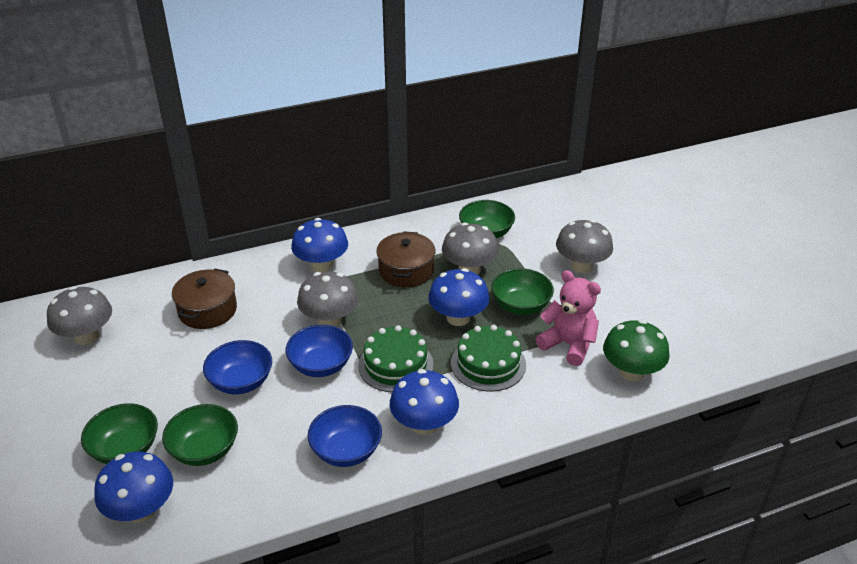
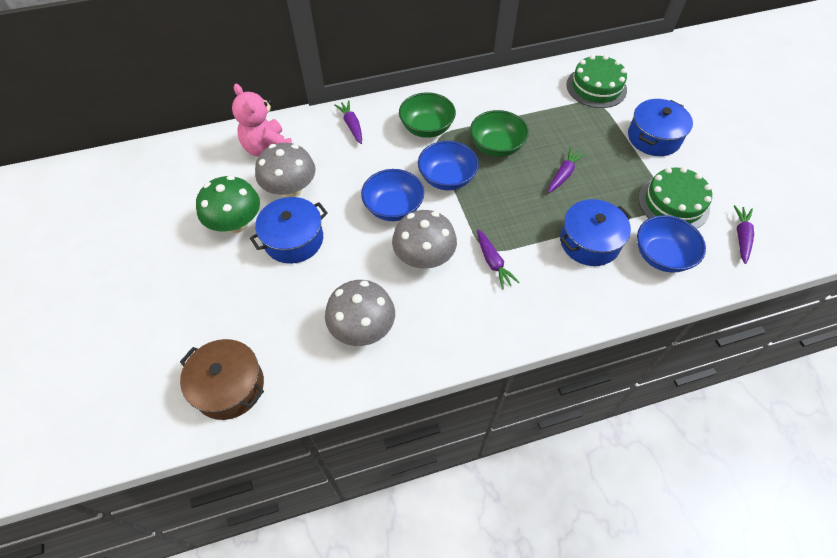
blue mushroom: 4 -> 0
blue pot: 0 -> 3
brown pot: 2 -> 1
green bowl: 4 -> 2
grey mushroom: 4 -> 3
purple carrot: 0 -> 4

